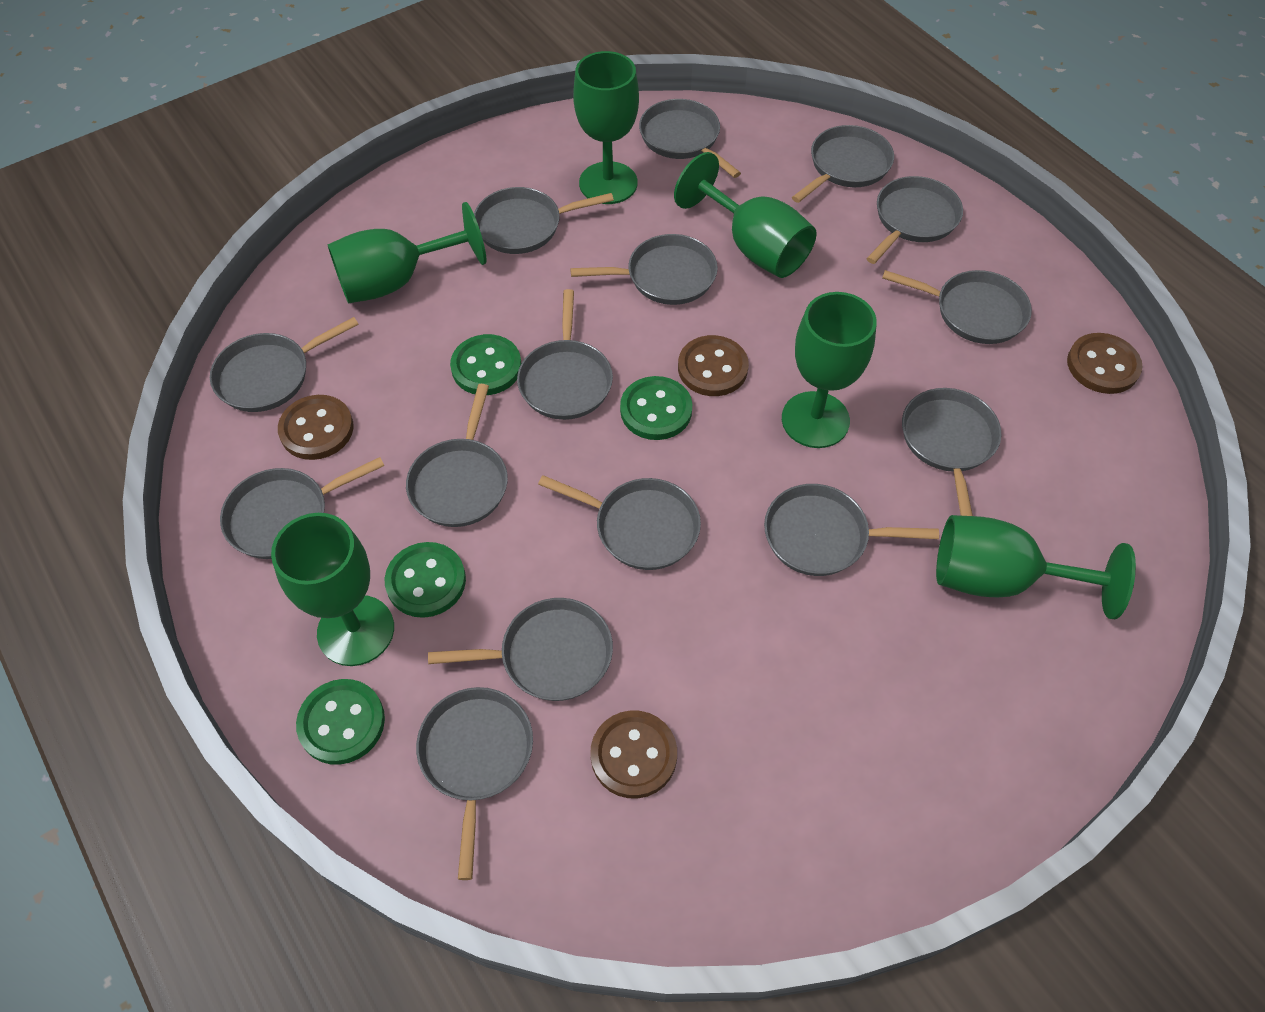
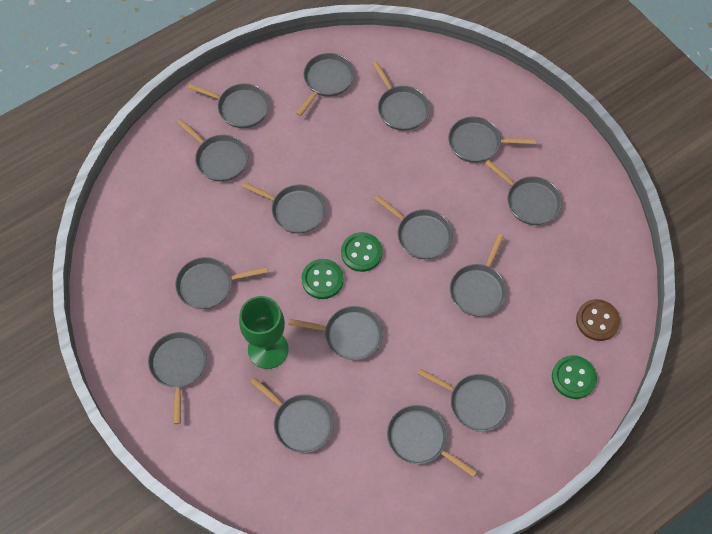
brown button: 4 -> 1
green button: 4 -> 3
green goblet: 6 -> 1

